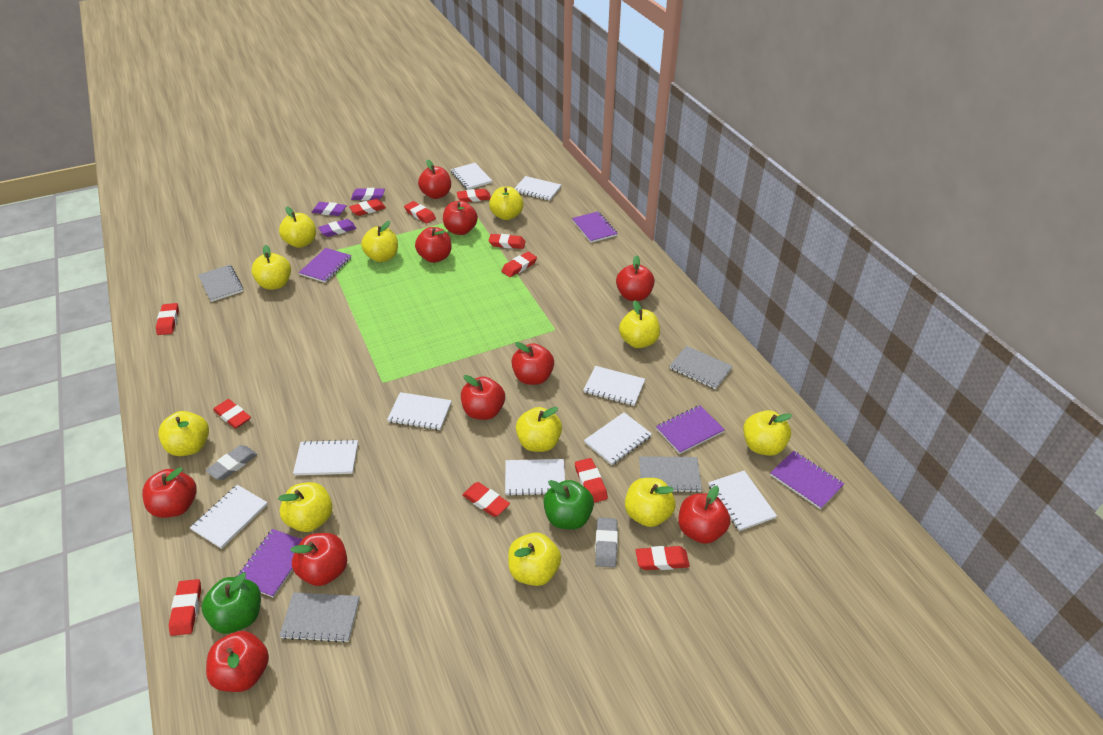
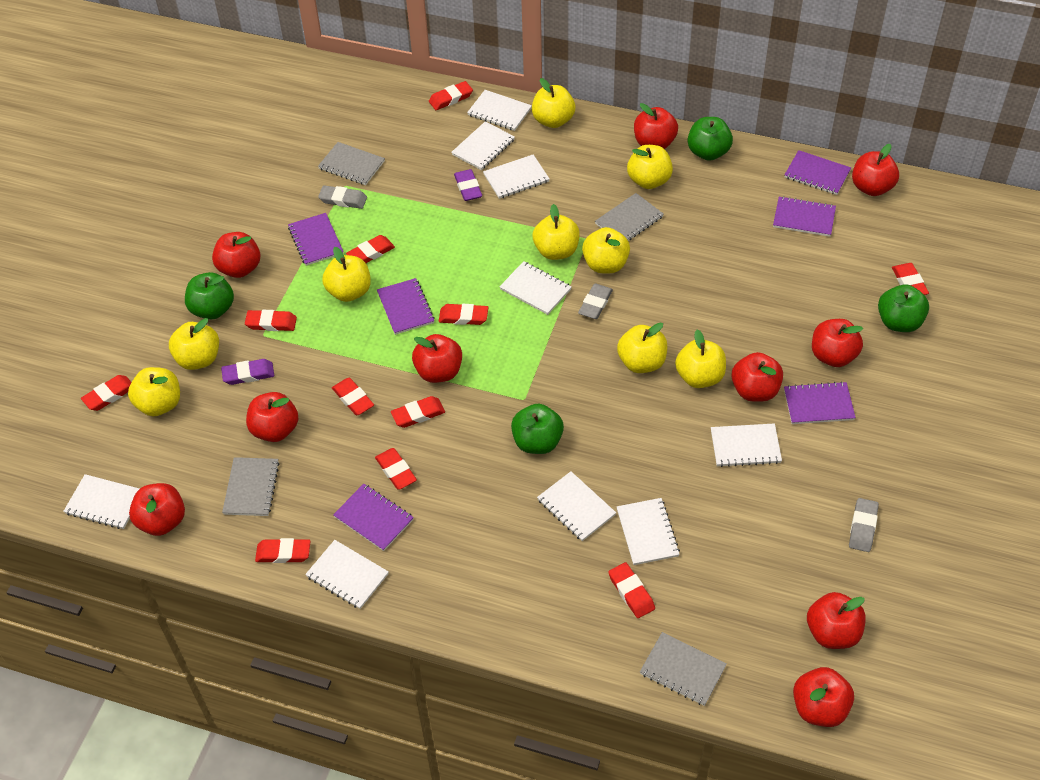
green apple: 2 -> 4
grey eraser: 2 -> 3
purple eraser: 3 -> 2
purple notebook: 5 -> 6
yellow apple: 11 -> 9

